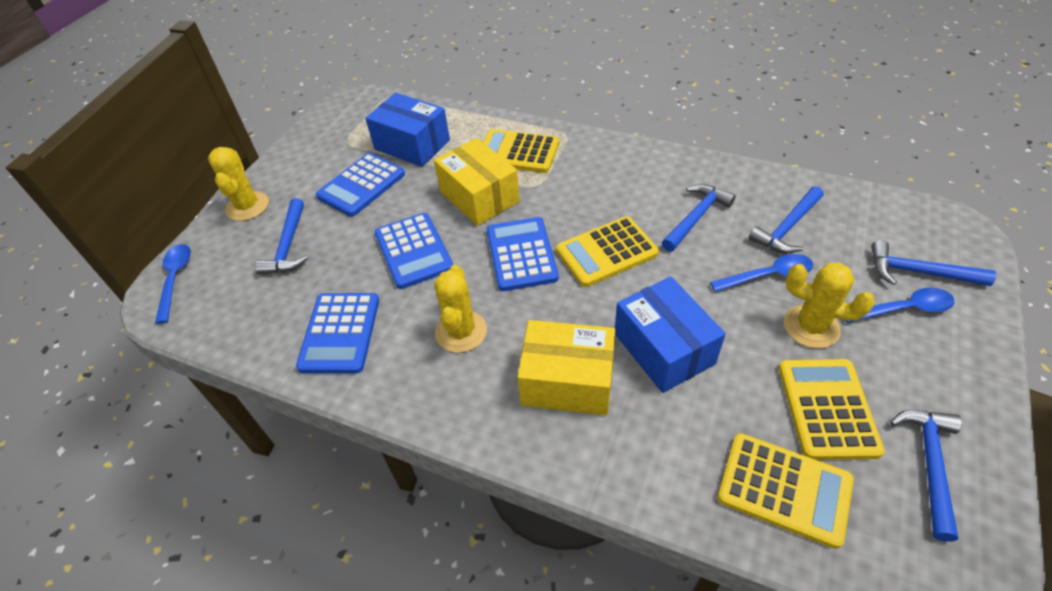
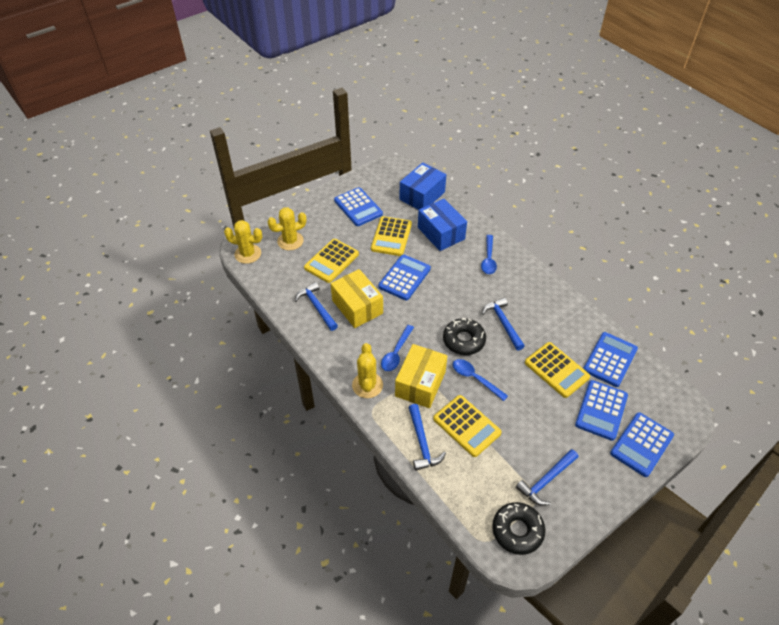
black donut: 0 -> 2
blue calculator: 4 -> 5
blue hammer: 5 -> 4

